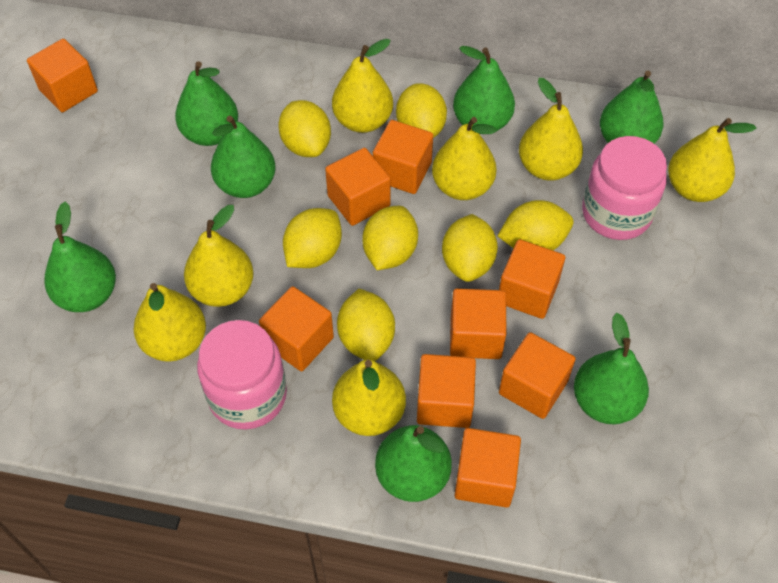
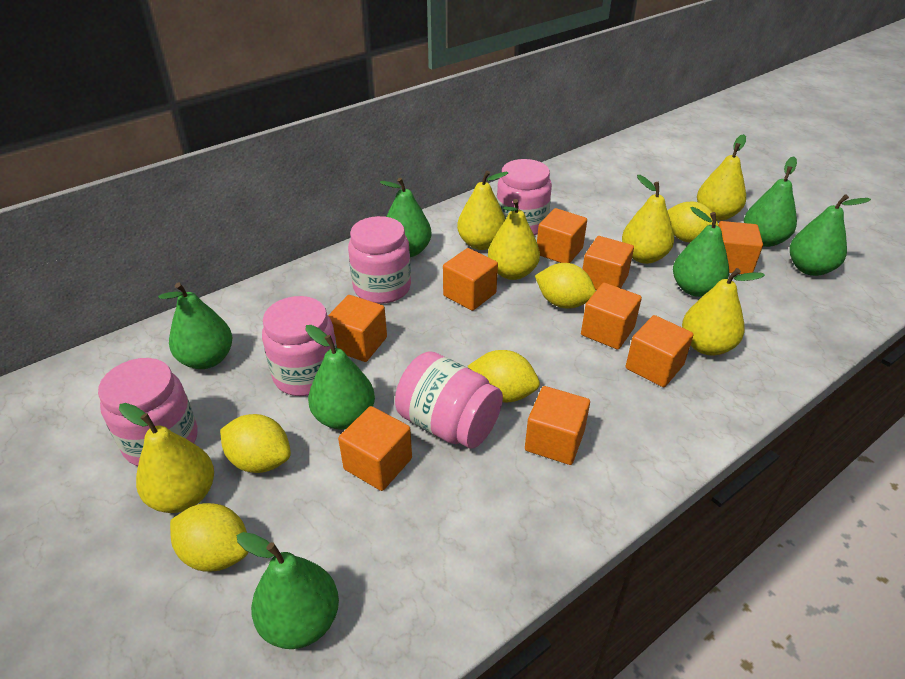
pink jar: 2 -> 5
yellow lemon: 7 -> 5
yellow pear: 7 -> 6

